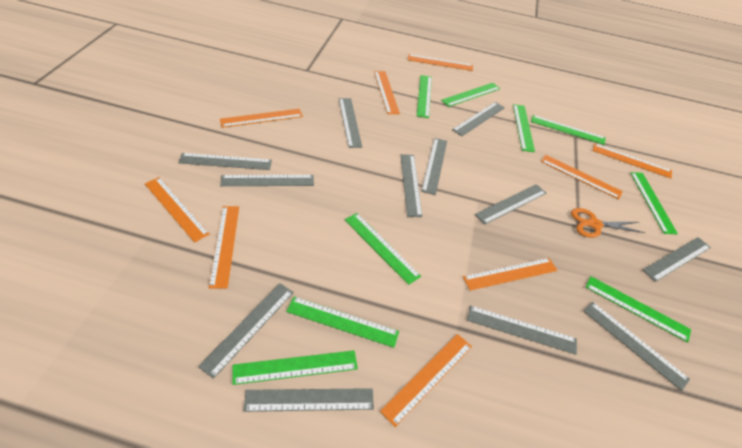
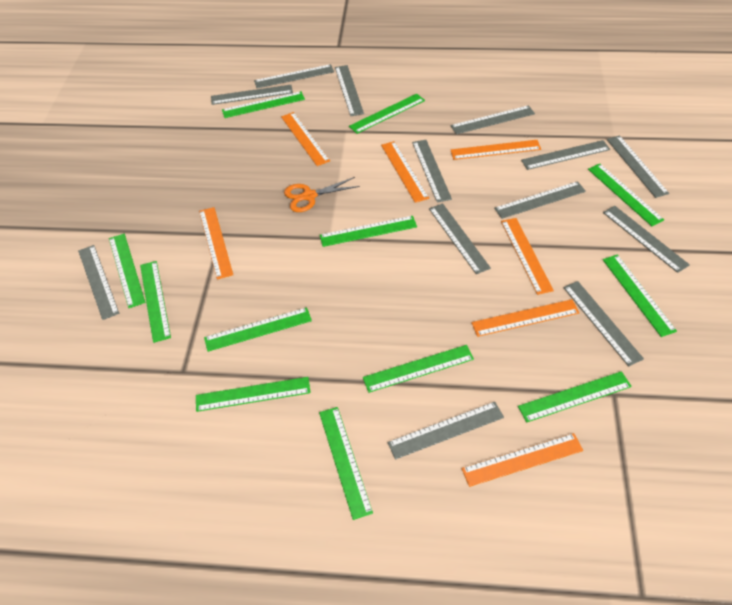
green ruler: 9 -> 12
grey ruler: 12 -> 13
orange ruler: 9 -> 7

